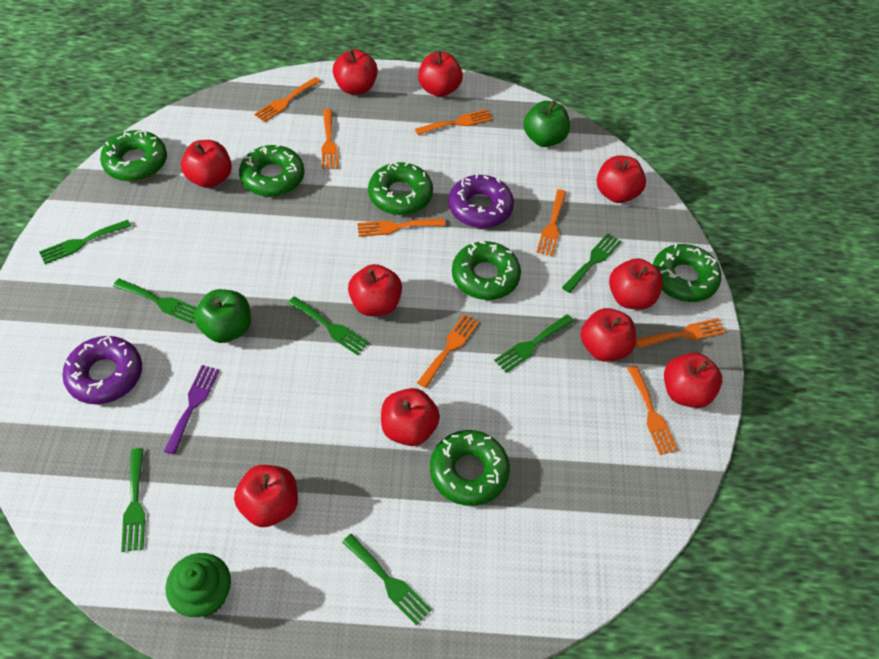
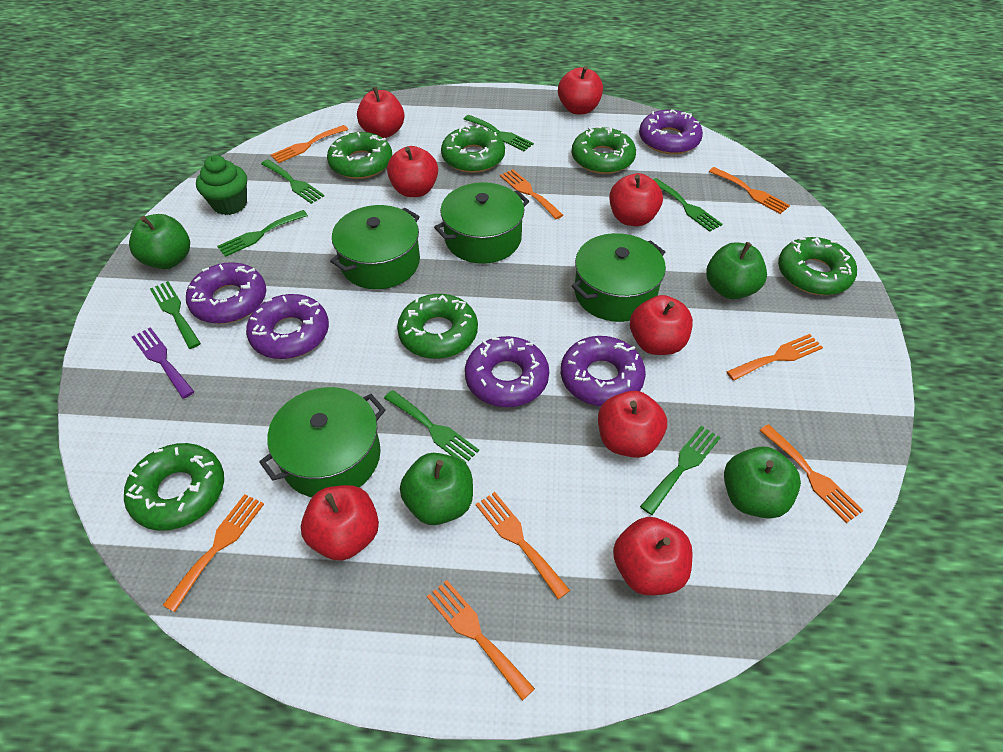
green apple: 2 -> 4
green pot: 0 -> 4
purple donut: 2 -> 5
red apple: 10 -> 8

